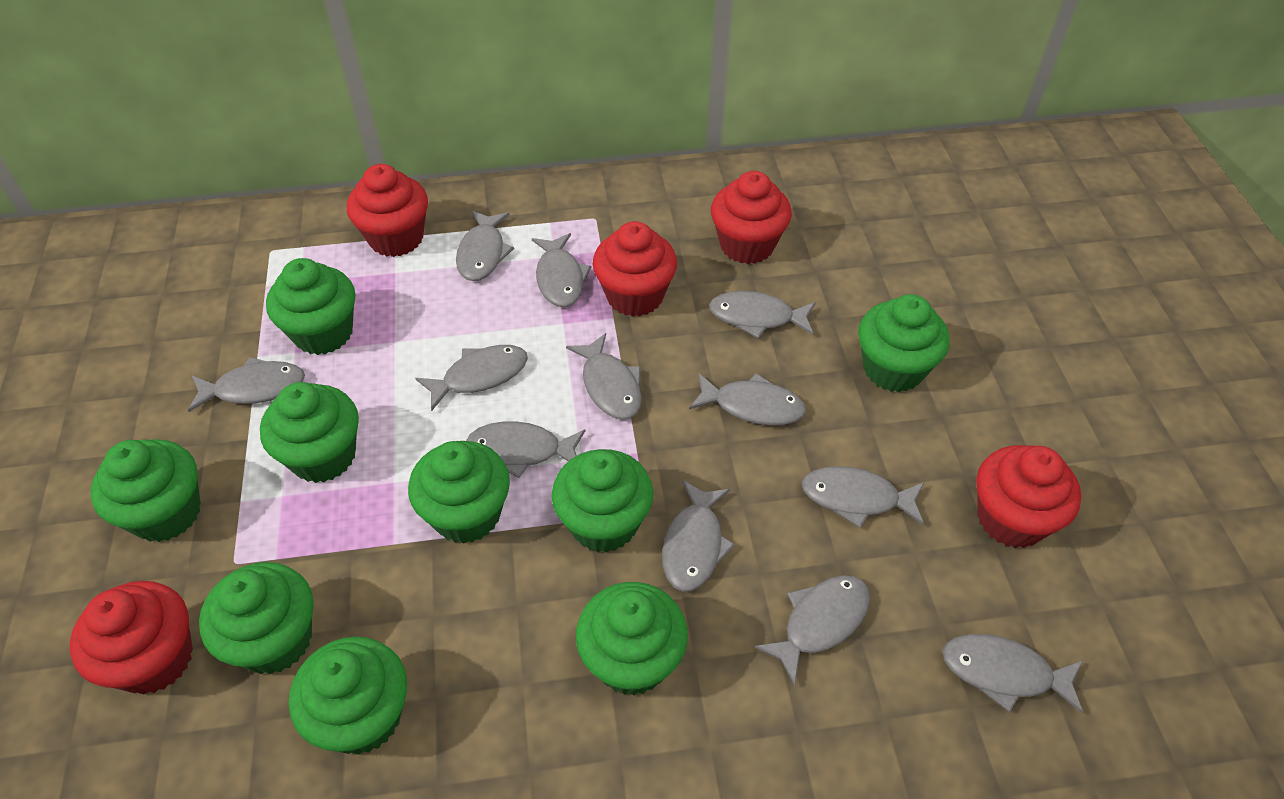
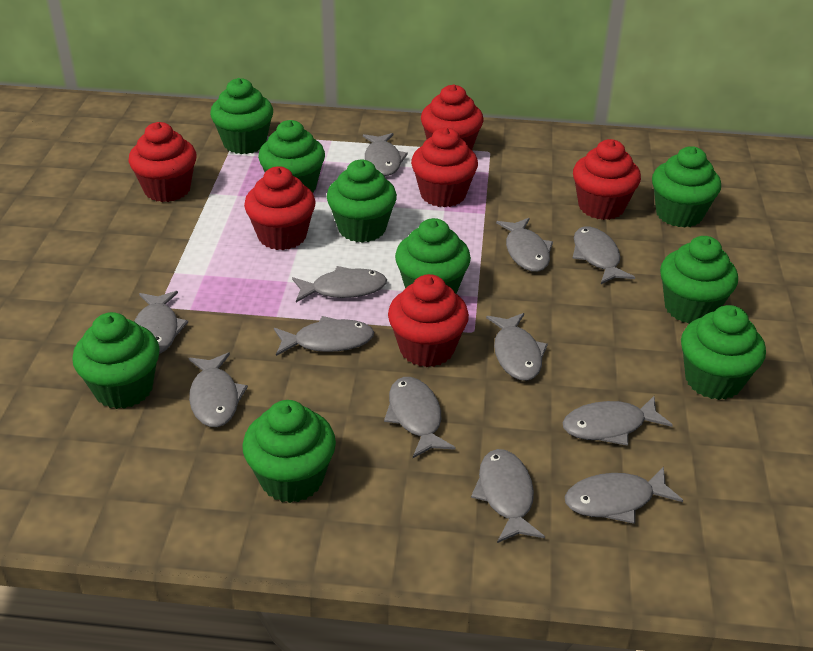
red cupcake: 5 -> 6

